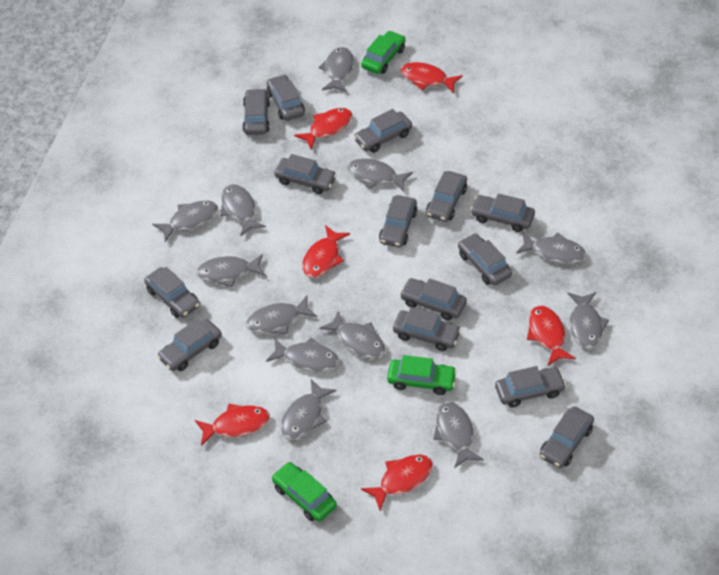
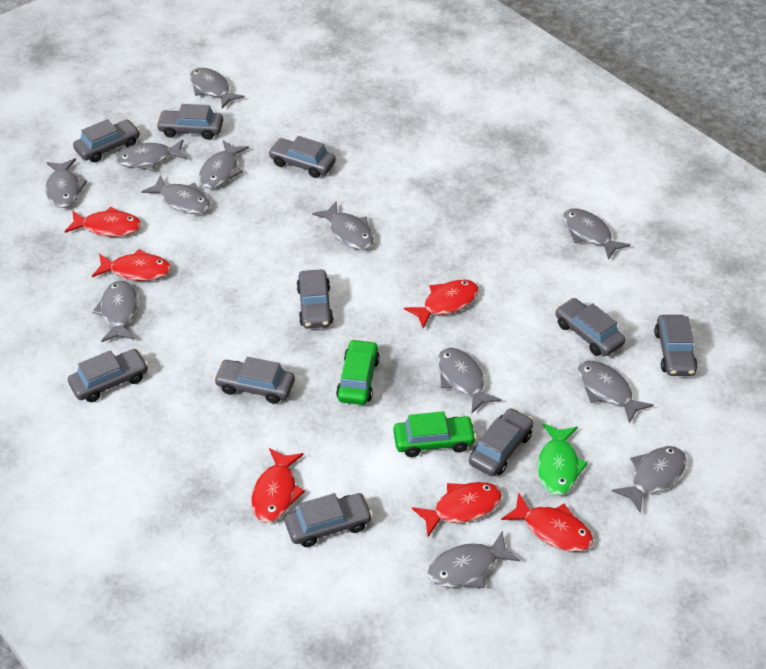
green car: 3 -> 2
green fish: 0 -> 1
grey car: 14 -> 10

